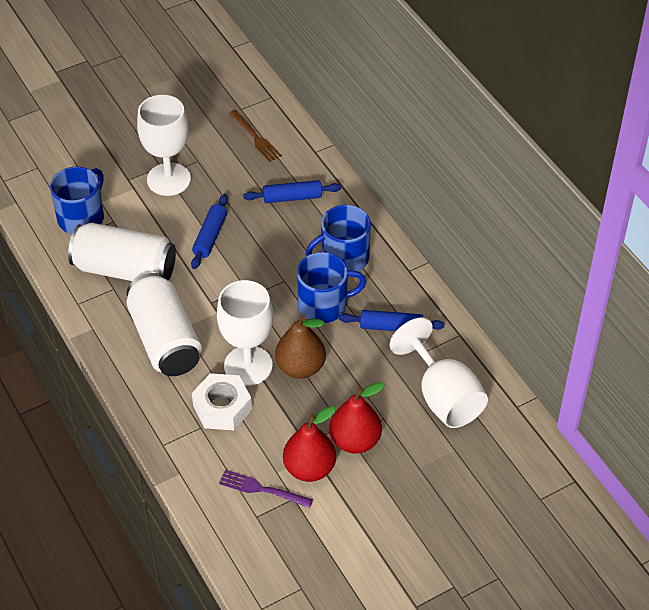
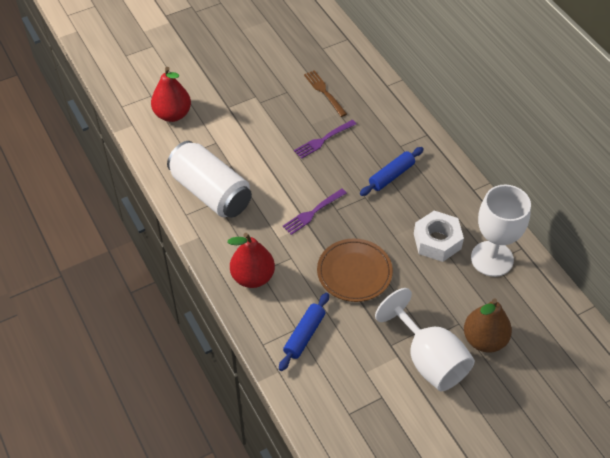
blue mug: 3 -> 0
blue rolling pin: 3 -> 2
brown plate: 0 -> 1
purple fork: 1 -> 2
white can: 2 -> 1
white goblet: 3 -> 2

